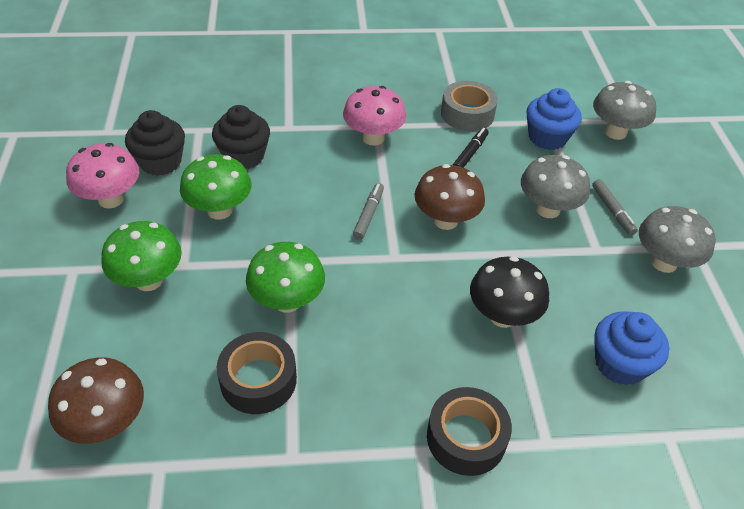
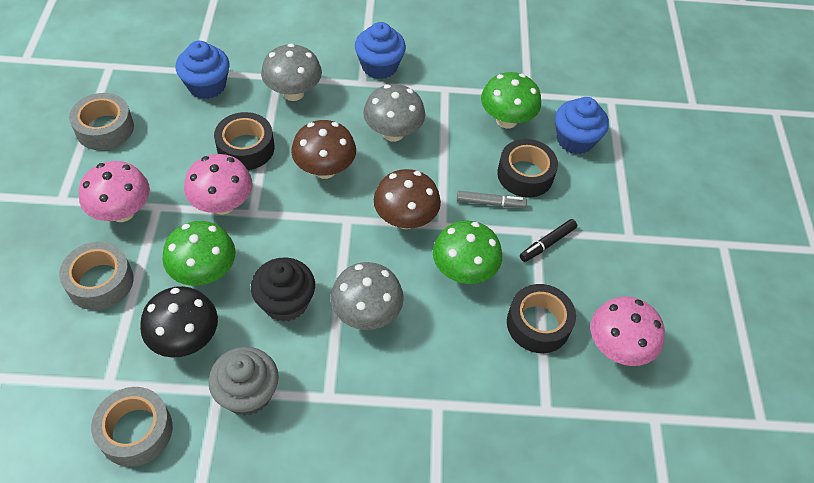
black cupcake: 2 -> 1
black tape: 2 -> 3
blue cupcake: 2 -> 3
grey cupcake: 0 -> 1
grey marker: 2 -> 1
grey tape: 1 -> 3
pink mushroom: 2 -> 3

